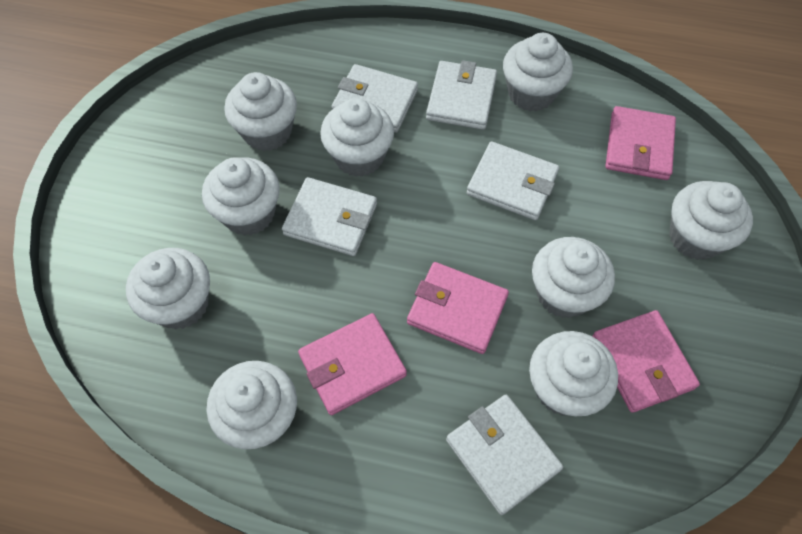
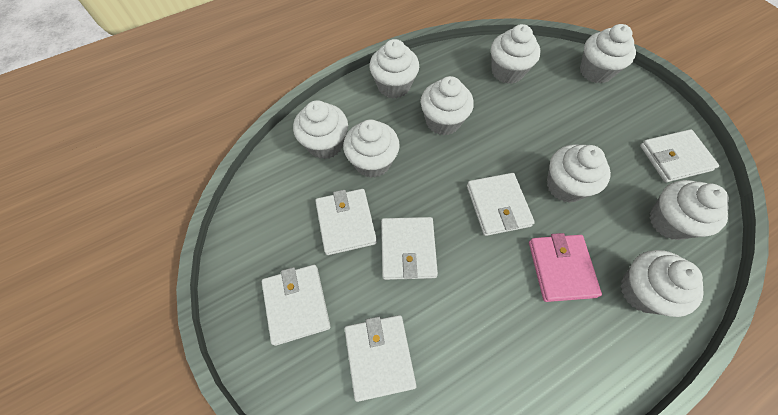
pink wallet: 4 -> 1
white wallet: 5 -> 6

